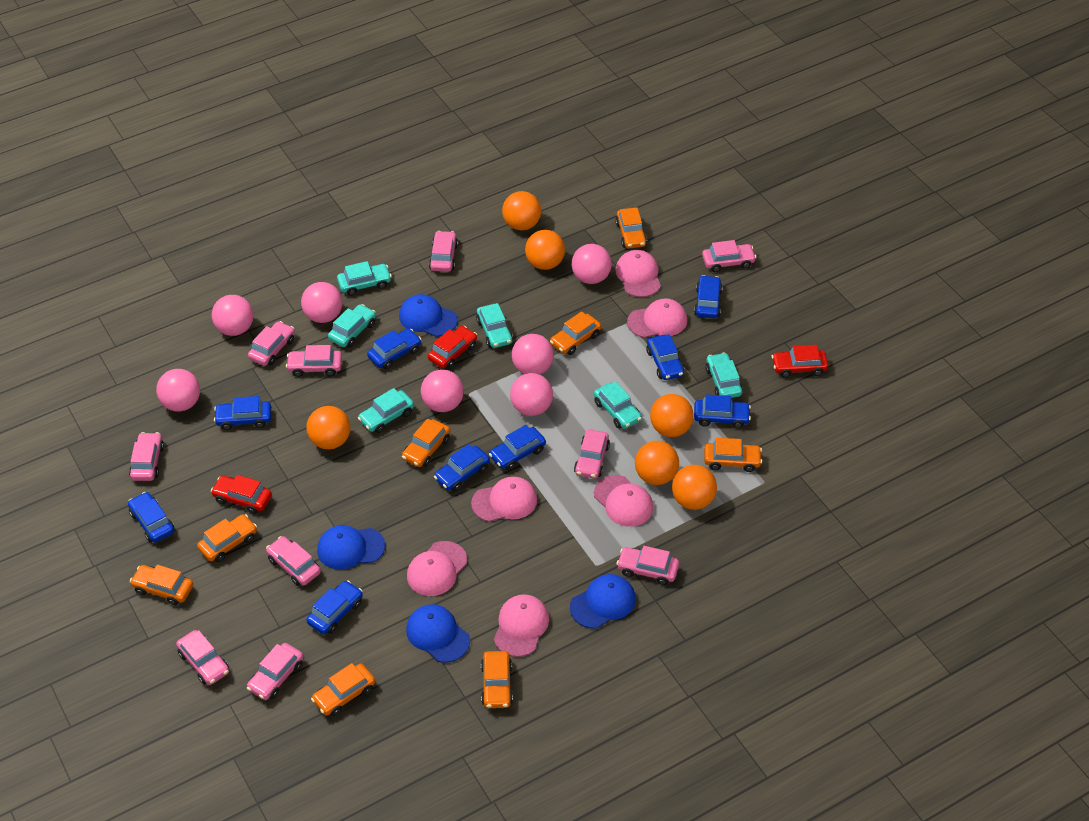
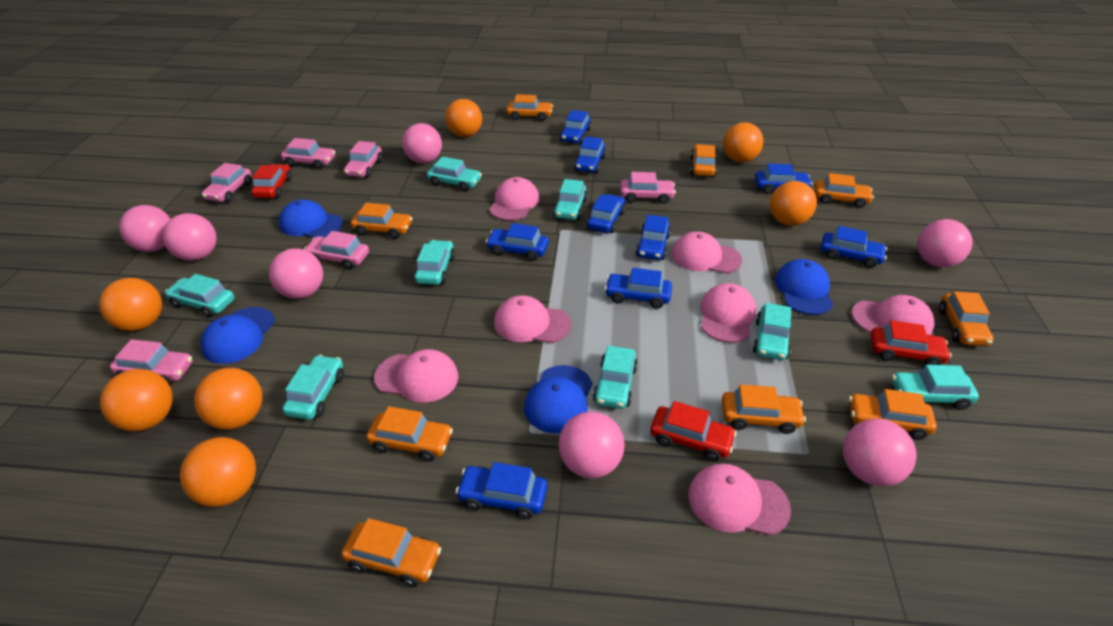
orange ball: 6 -> 7
orange car: 8 -> 9
pink cap: 6 -> 7
pink car: 10 -> 6
turquoise car: 6 -> 8

